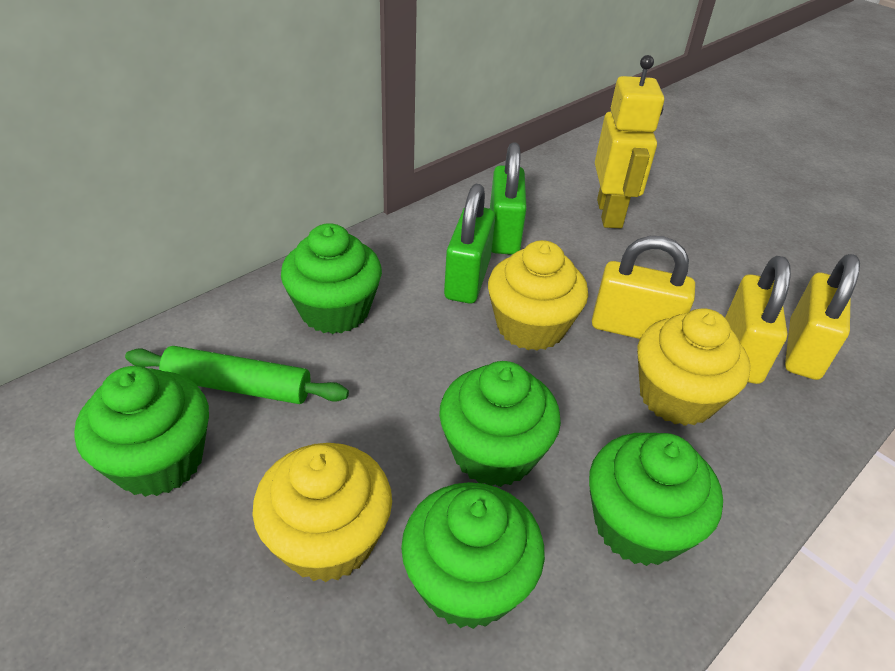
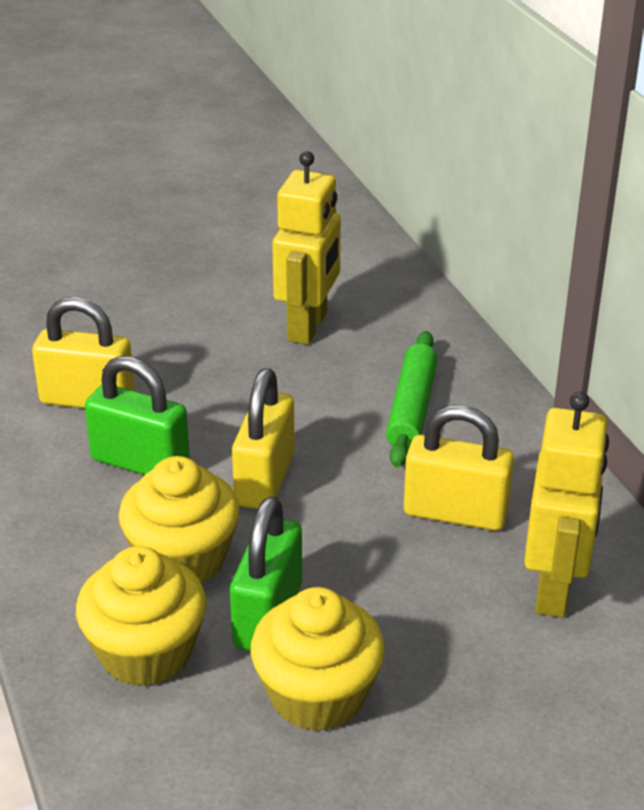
green cupcake: 5 -> 0
yellow robot: 1 -> 2

